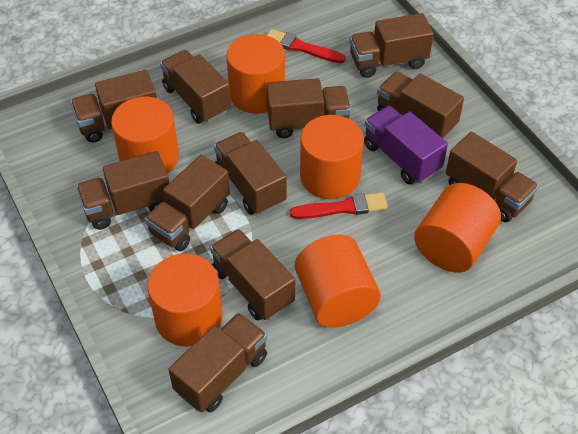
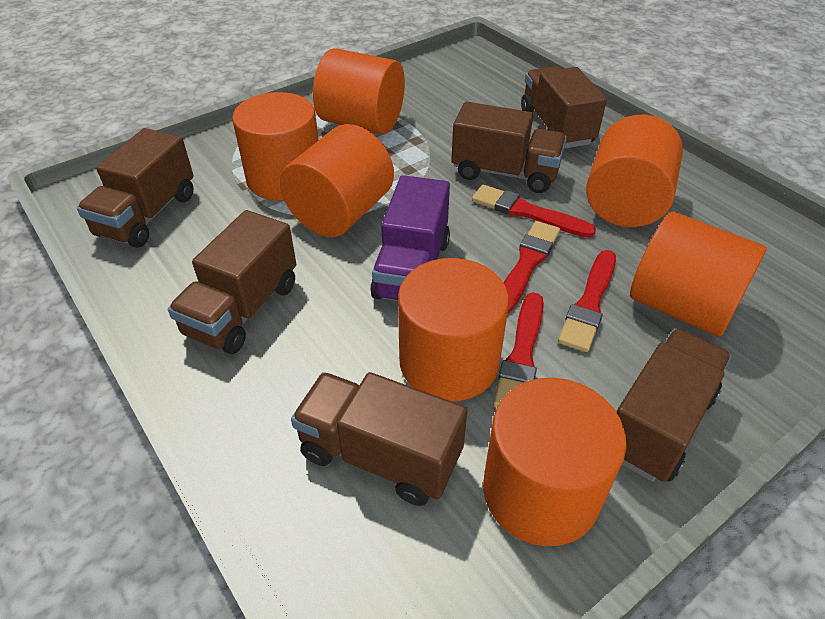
brown truck: 11 -> 6
orange cylinder: 6 -> 7
red brush: 2 -> 4

